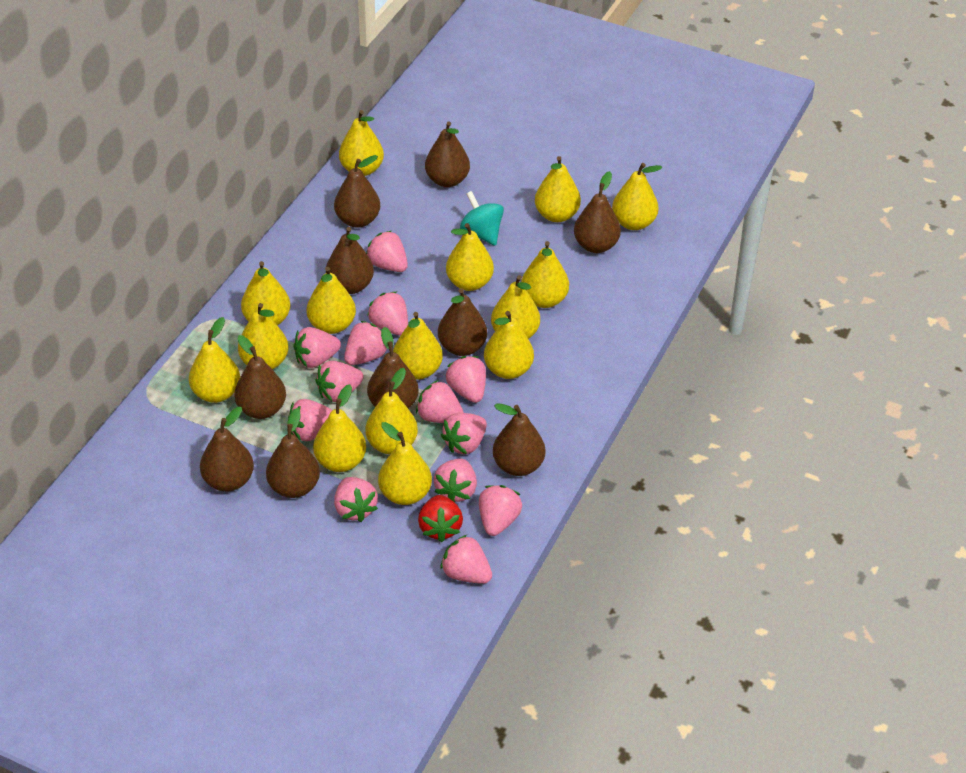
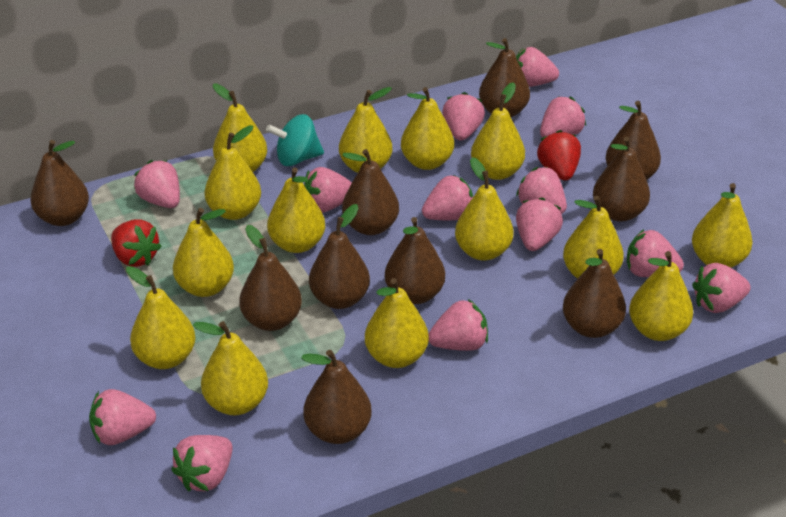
red strawberry: 1 -> 2
yellow pear: 15 -> 14

